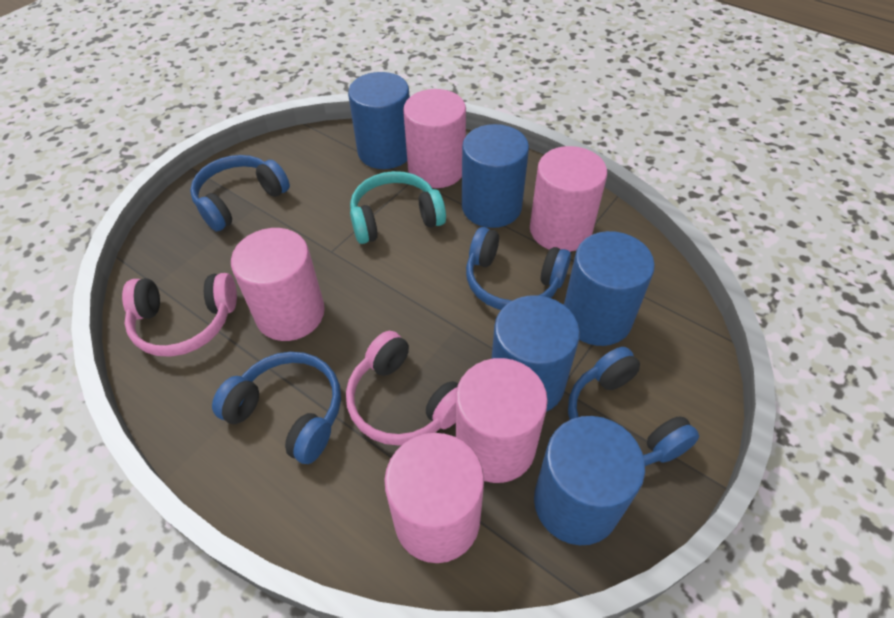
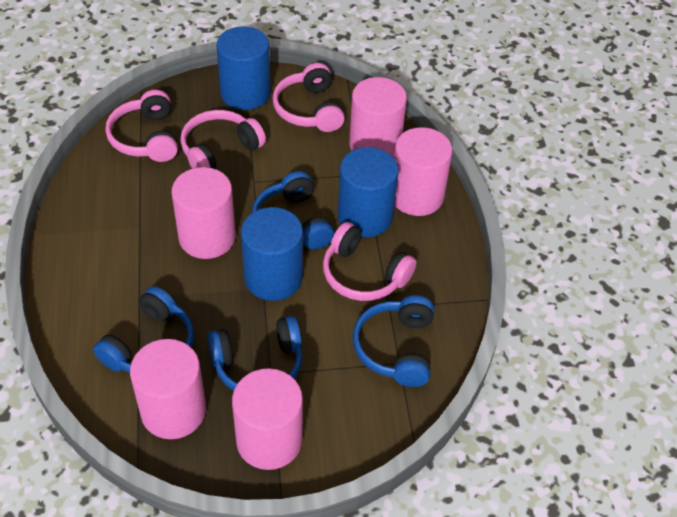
blue cylinder: 5 -> 3
pink headphones: 2 -> 4
turquoise headphones: 1 -> 0

